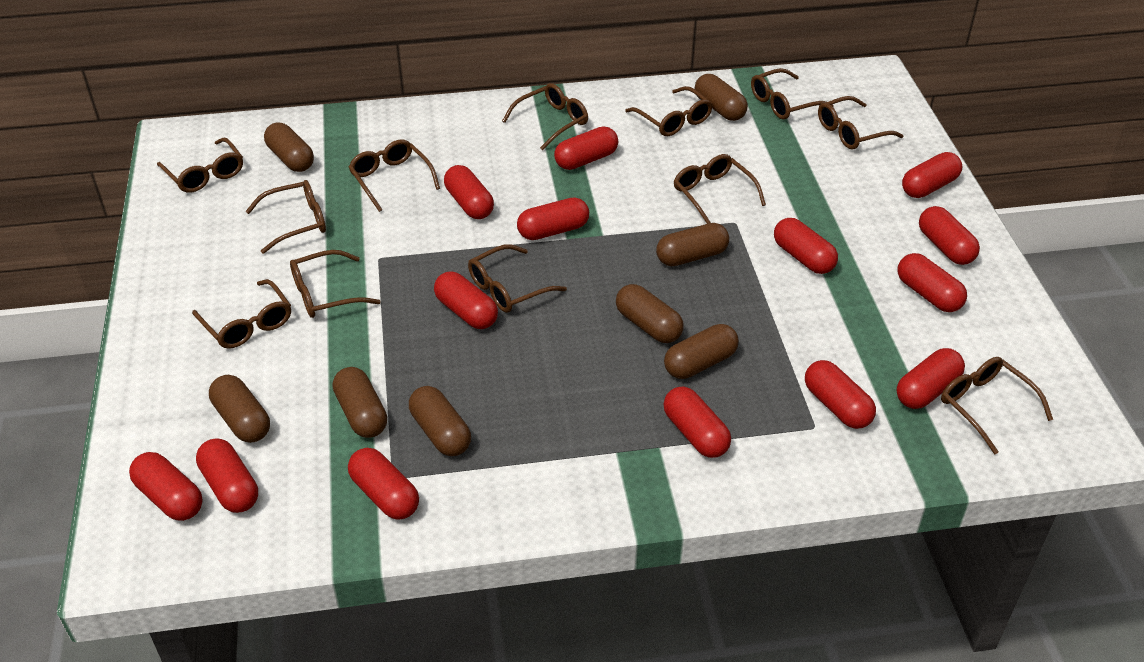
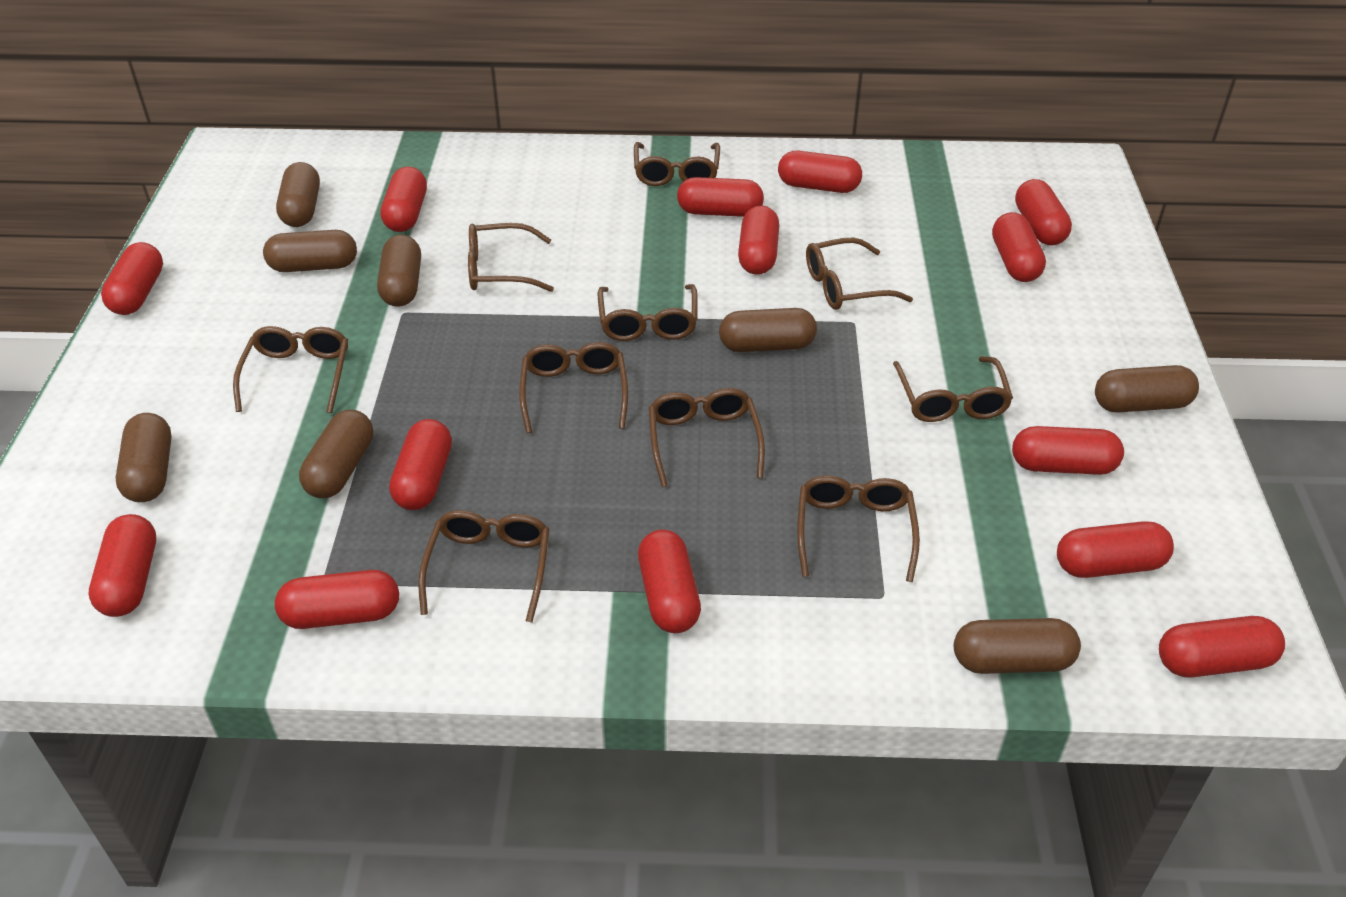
brown glasses: 12 -> 10

